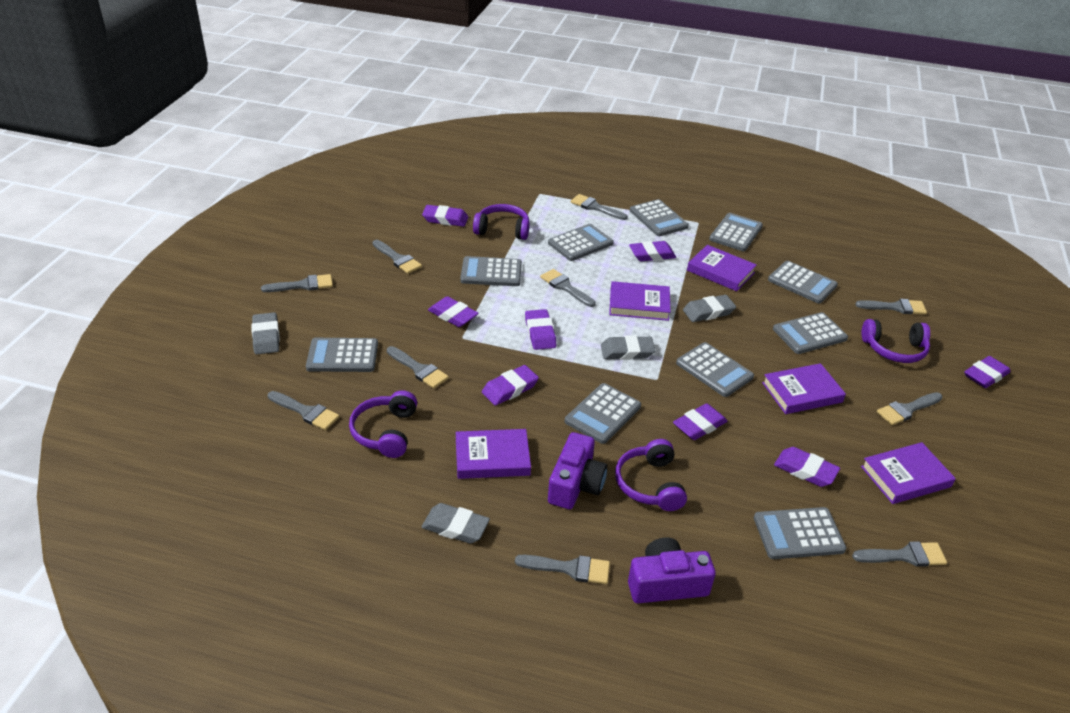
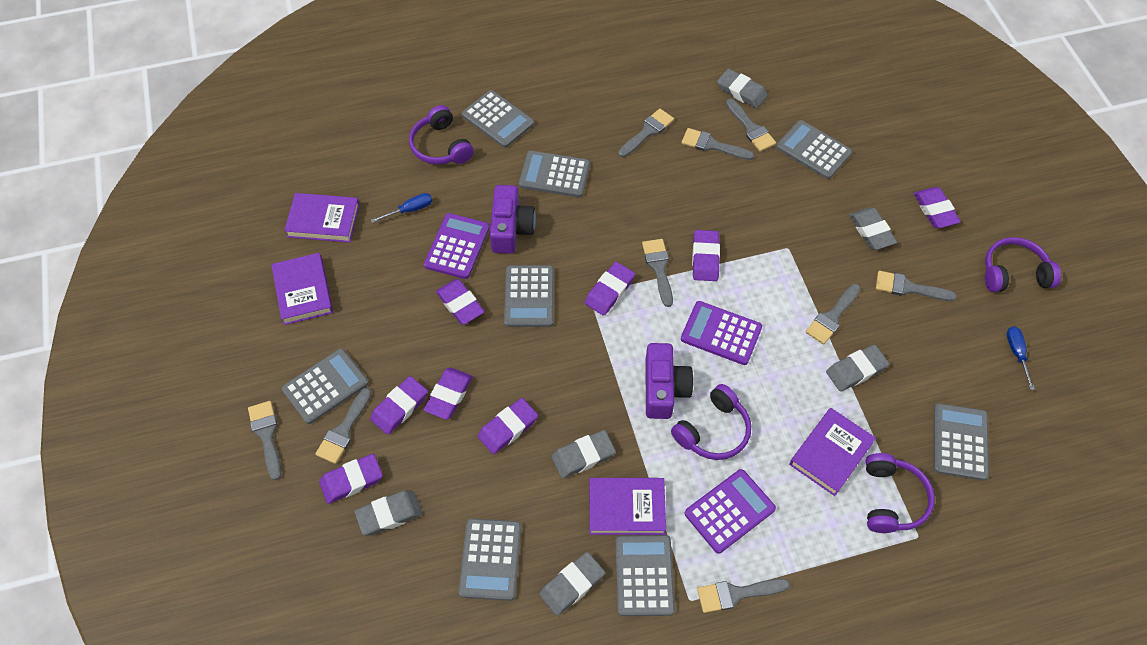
blue screwdriver: 0 -> 2
grey brush: 10 -> 9
grey calculator: 10 -> 8
grey eraser: 4 -> 6
purple book: 5 -> 4
purple calculator: 0 -> 3

